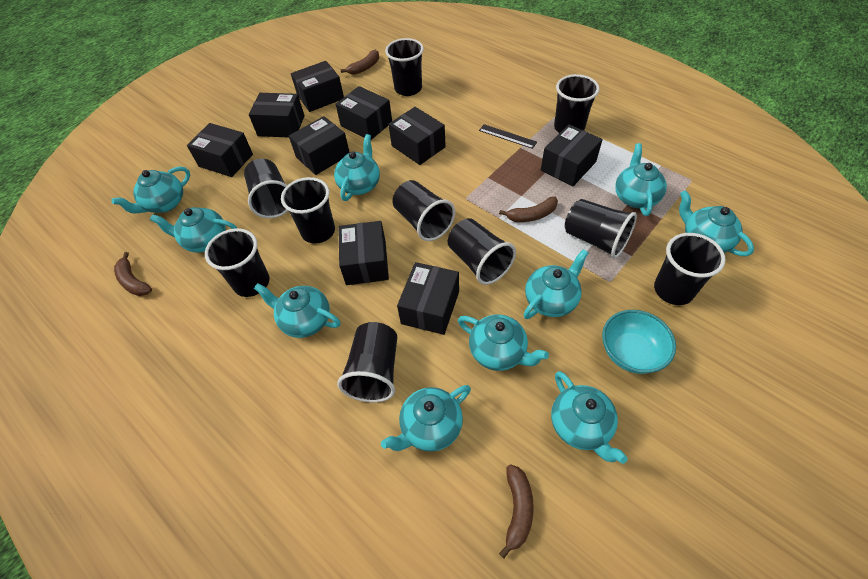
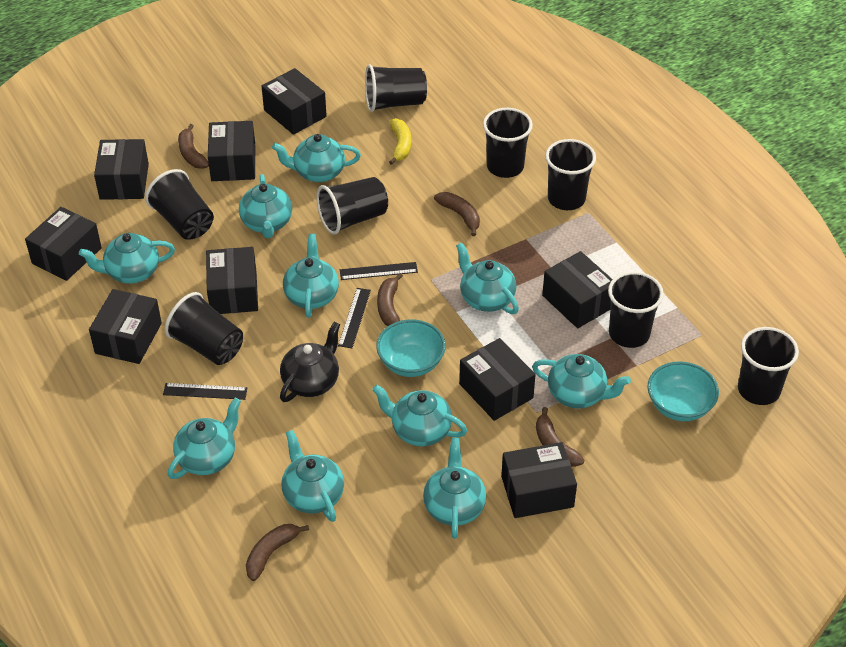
black cup: 10 -> 8
black ruler: 1 -> 3
black teapot: 0 -> 1
brown banana: 4 -> 5
turquoise bowl: 1 -> 2
yellow banana: 0 -> 1

